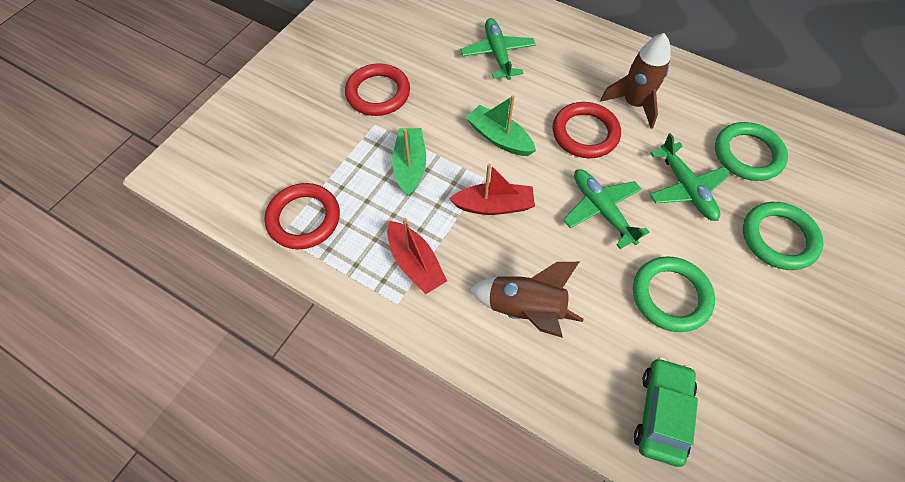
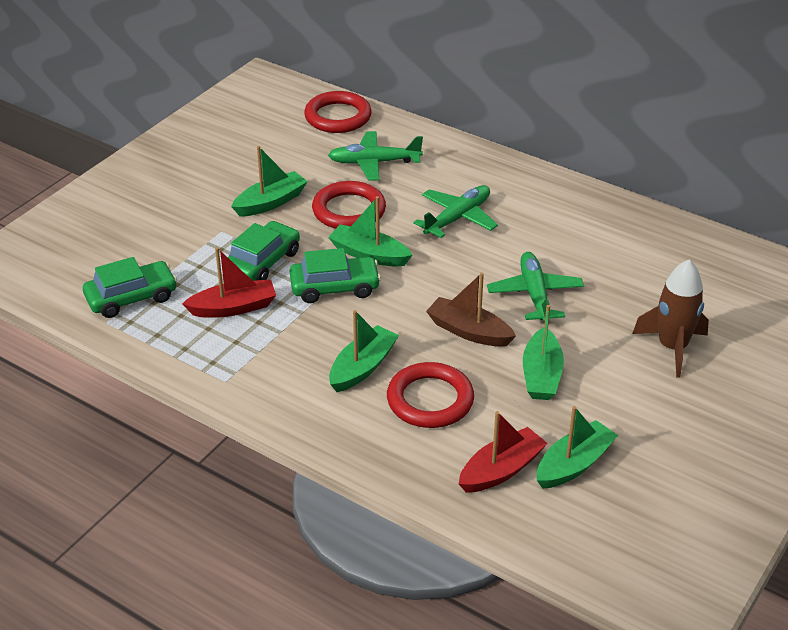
brown boat: 0 -> 1
brown rocket: 2 -> 1
green boat: 2 -> 5
green car: 1 -> 3
green ring: 3 -> 0

